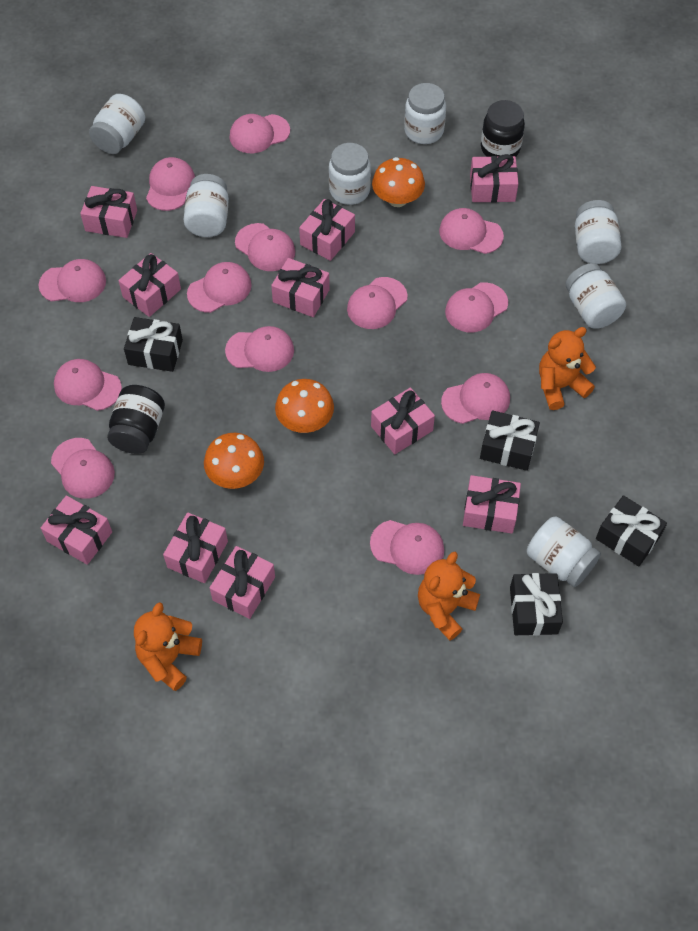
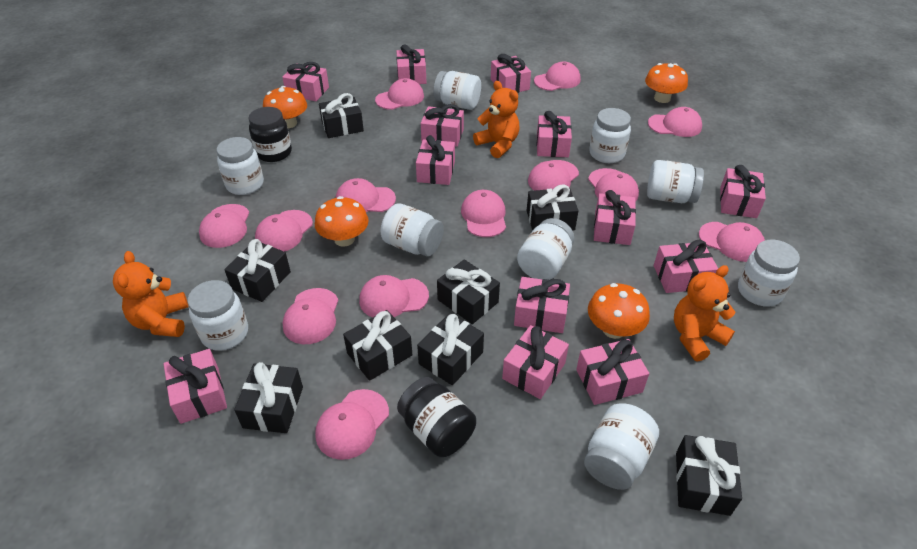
black gift: 4 -> 8
orange mushroom: 3 -> 4
pink gift: 10 -> 13
white jar: 7 -> 9

